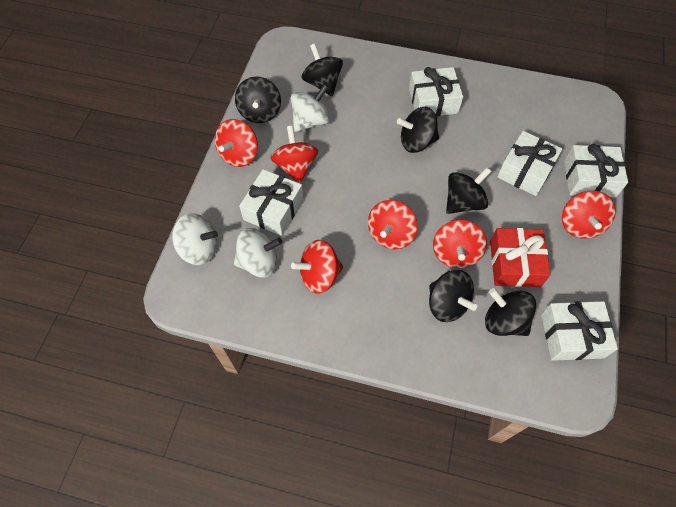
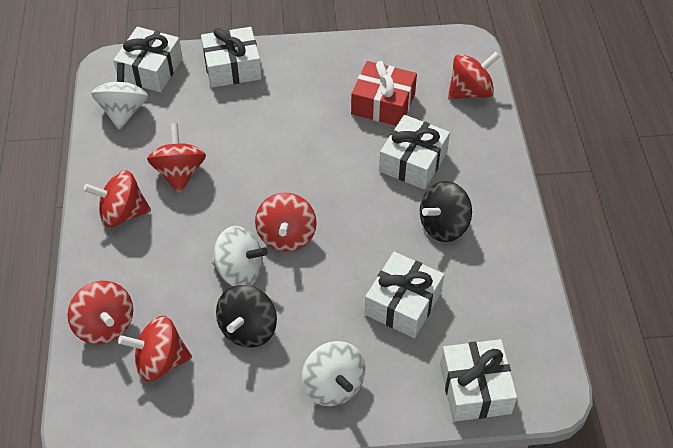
black spinning top: 6 -> 2

